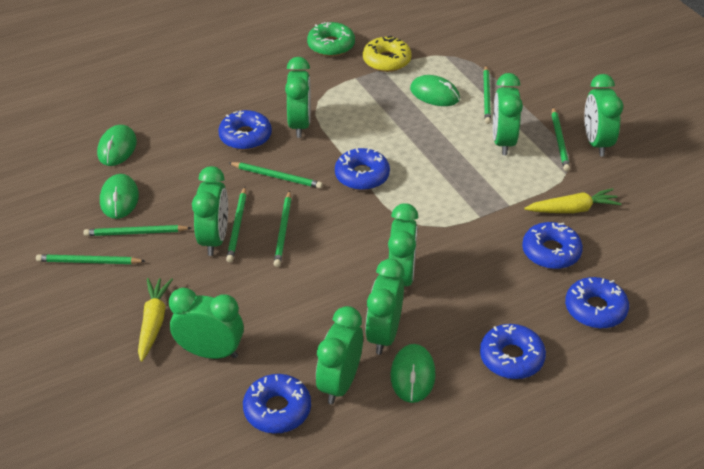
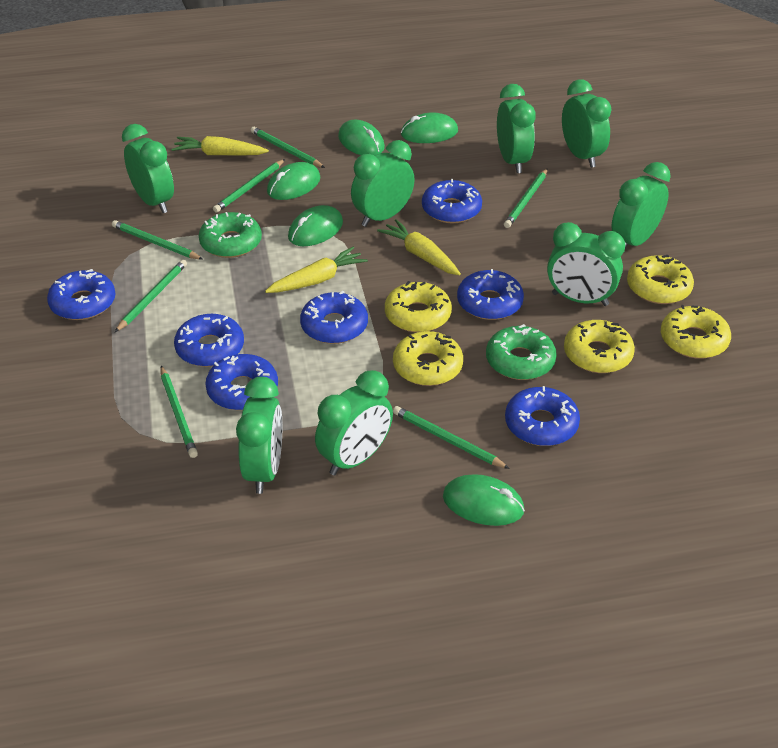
blue donut: 6 -> 7
green donut: 1 -> 2
green mouse: 4 -> 5
yellow carrot: 2 -> 3
yellow donut: 1 -> 5

